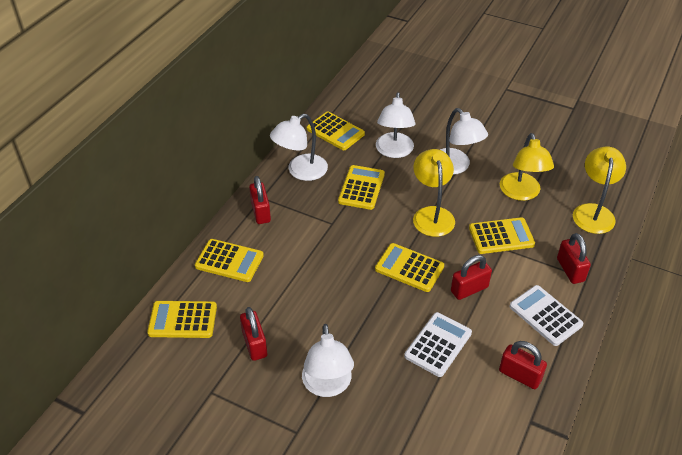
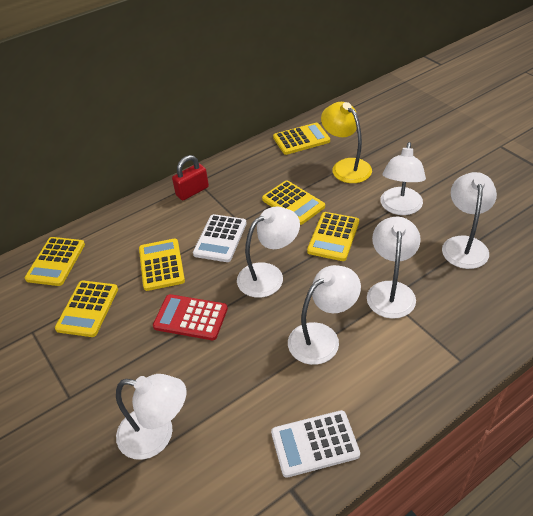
red calculator: 0 -> 1
red padlock: 5 -> 1
white lamp: 4 -> 6
yellow lamp: 3 -> 1

